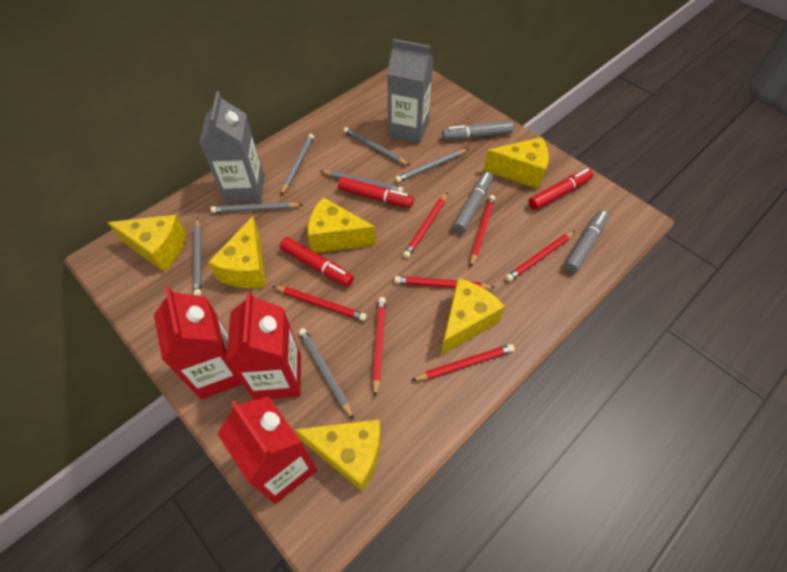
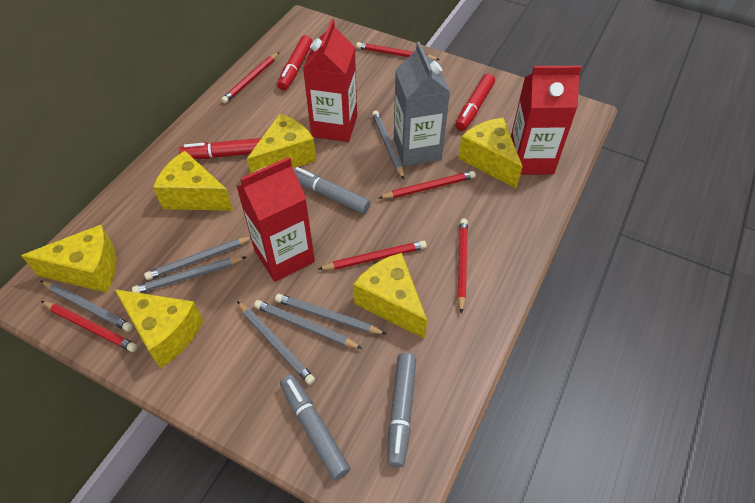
grey carton: 2 -> 1
red pencil: 7 -> 6

